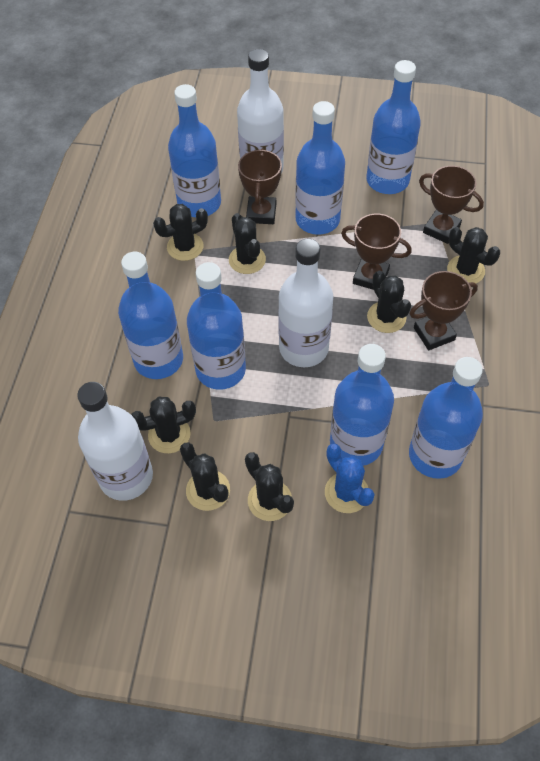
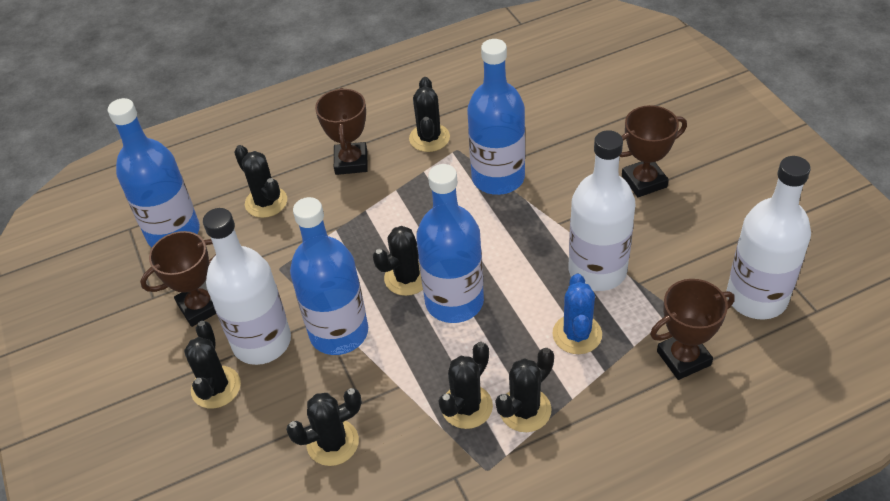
blue bottle: 7 -> 4

